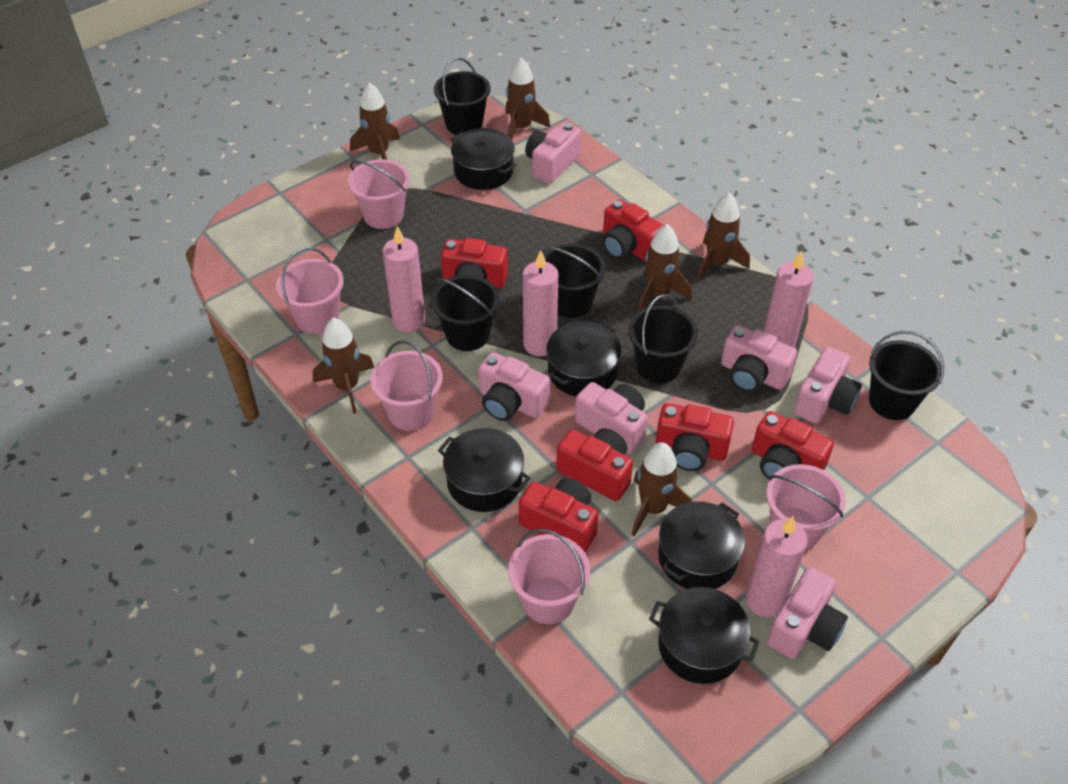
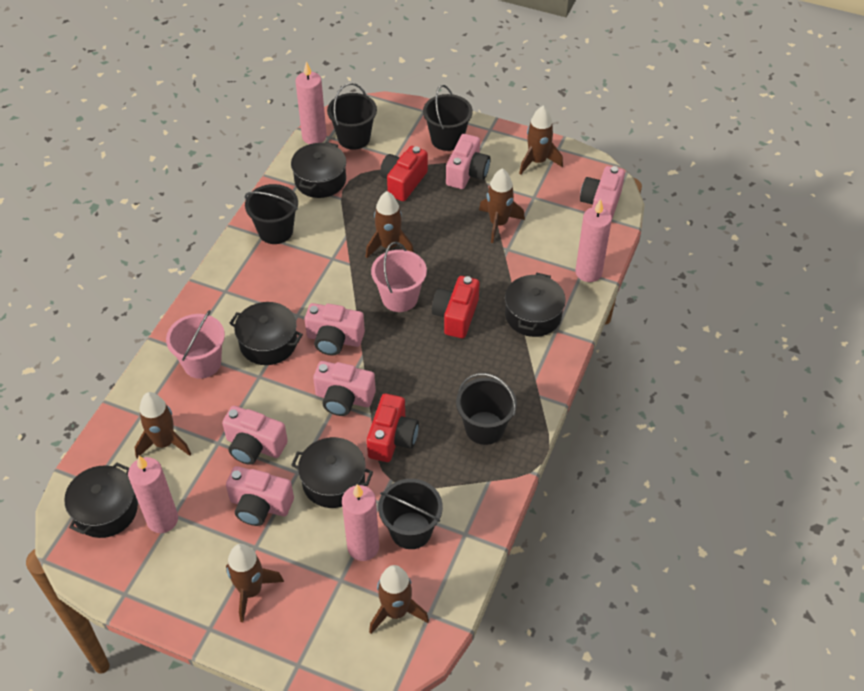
pink bucket: 5 -> 2
red camera: 6 -> 3

